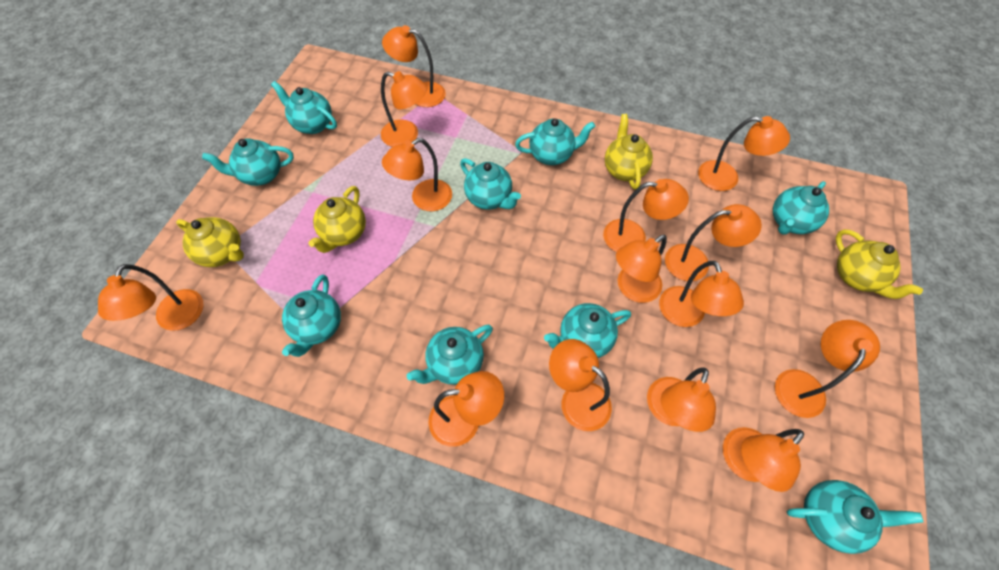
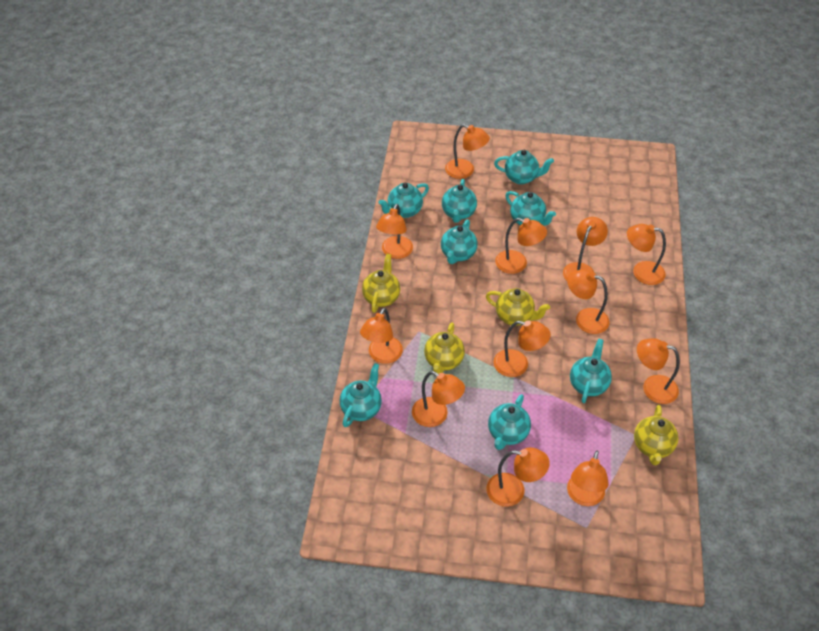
orange lamp: 14 -> 12
turquoise teapot: 9 -> 8

